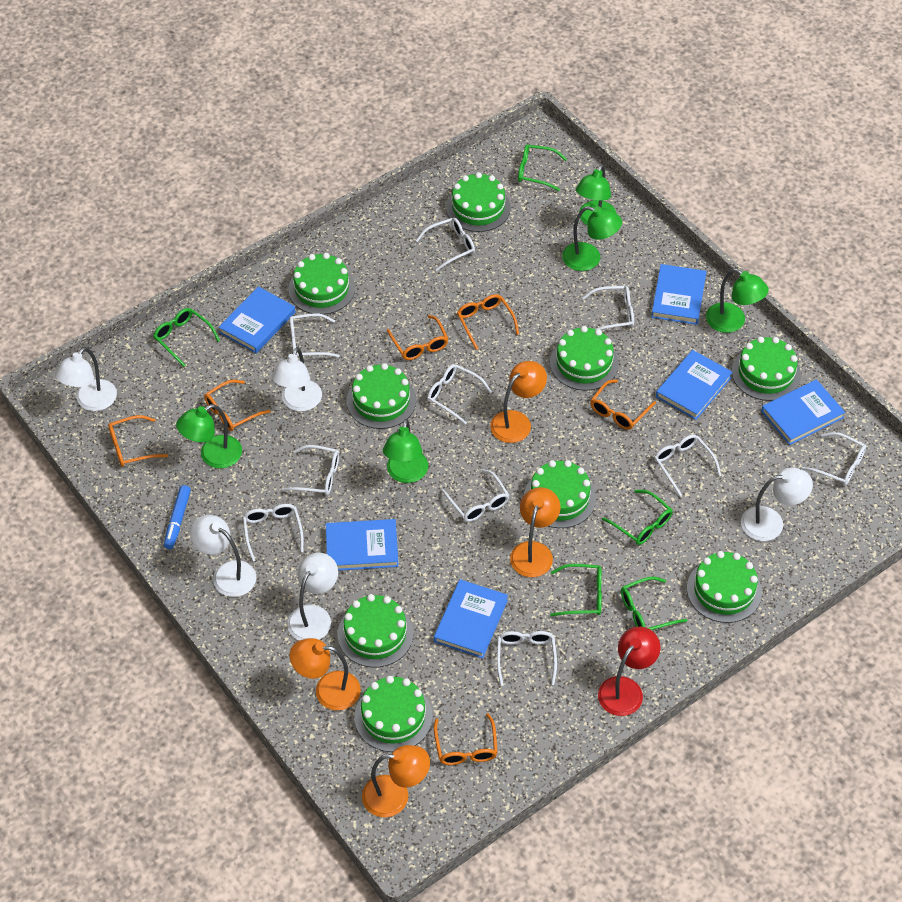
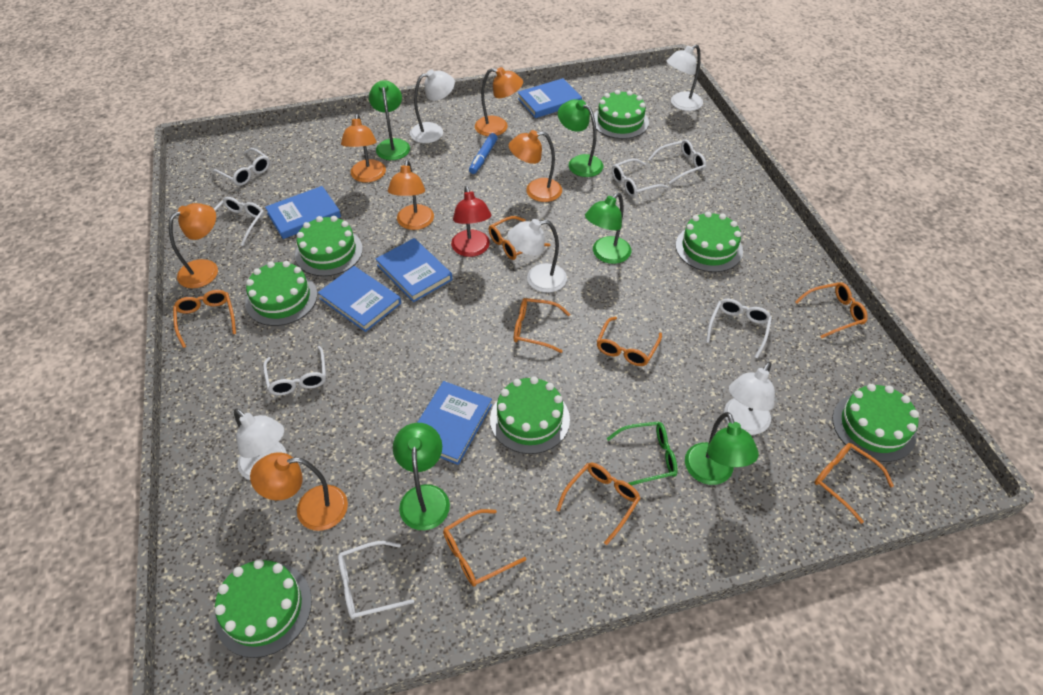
blue book: 6 -> 5
green cake: 9 -> 7
green glasses: 5 -> 1
orange glasses: 6 -> 8
orange lamp: 4 -> 6
white glasses: 10 -> 7

